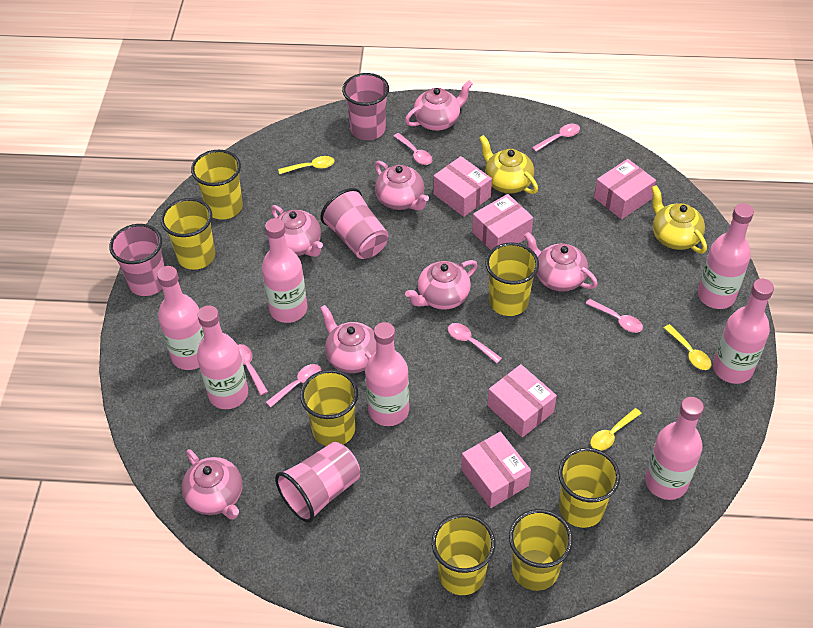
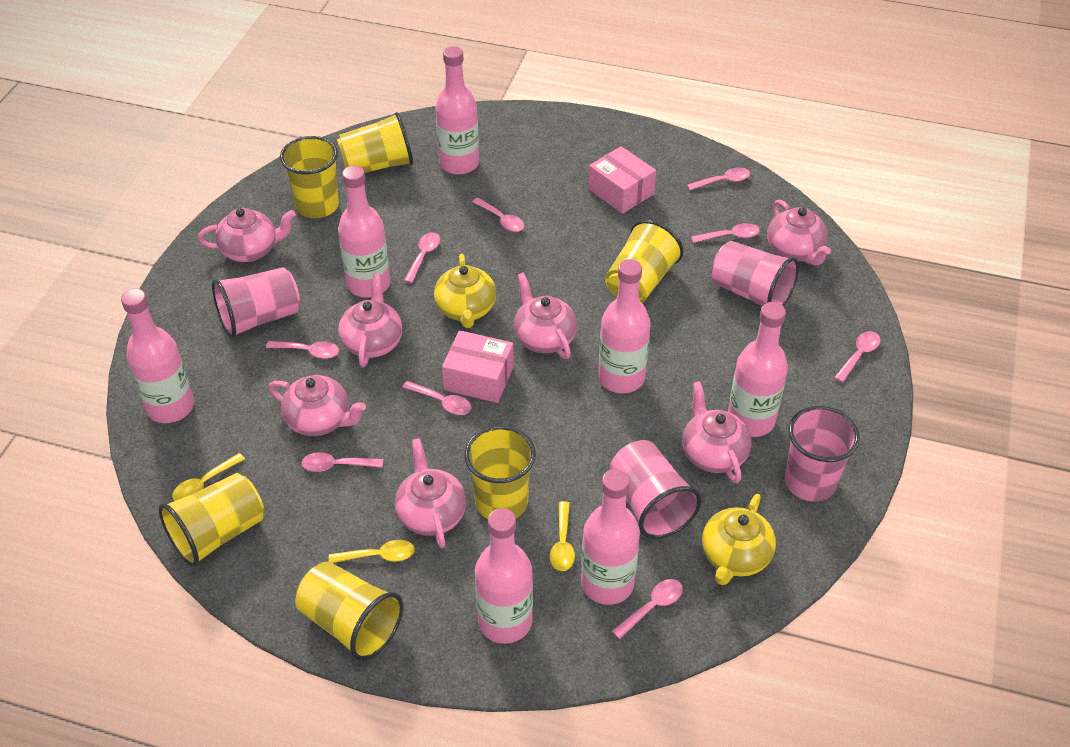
pink box: 5 -> 2
pink spoon: 6 -> 9
yellow cup: 7 -> 6

